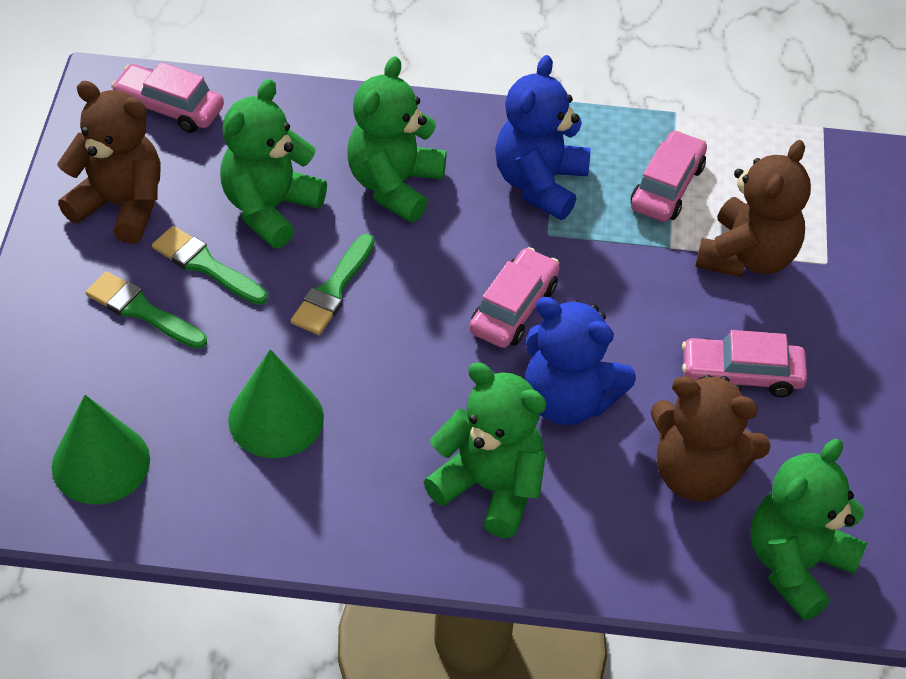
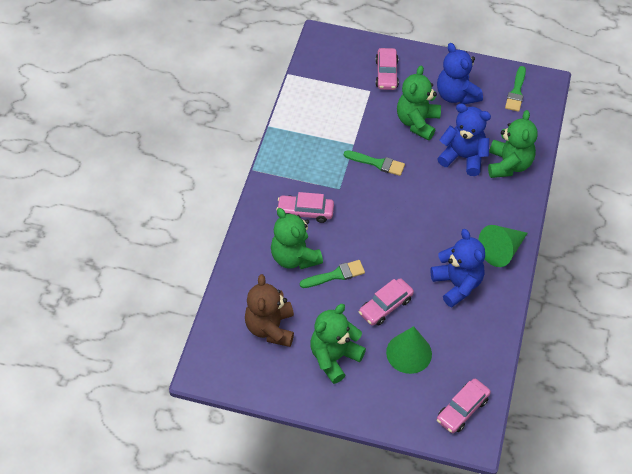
blue teddy bear: 2 -> 3
brown teddy bear: 3 -> 1

